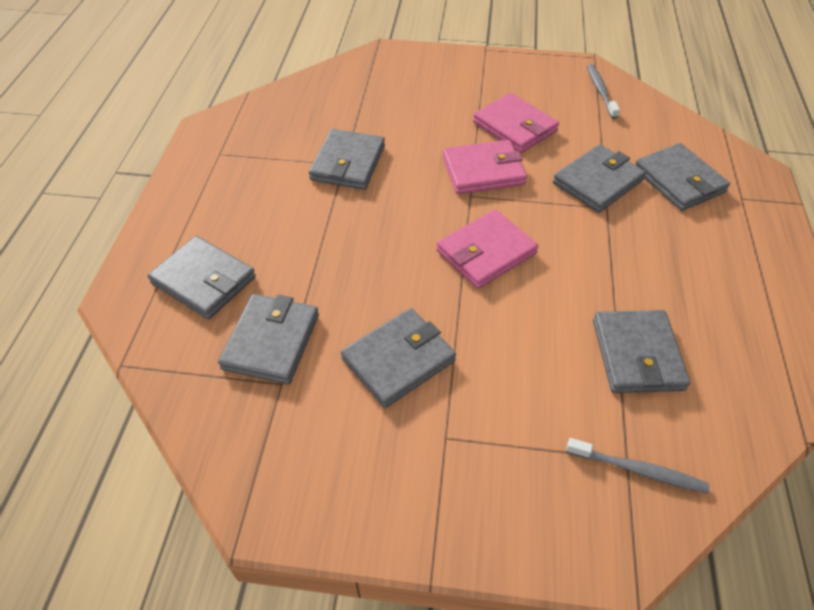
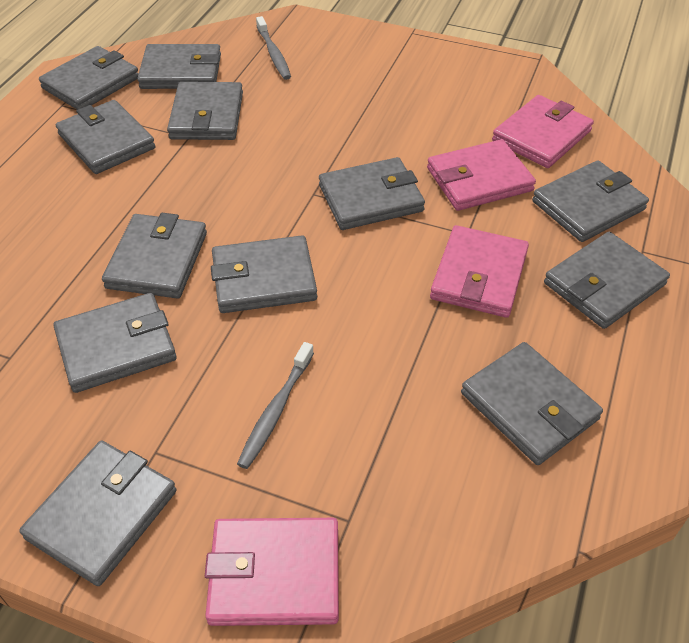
grey wallet: 7 -> 12
pink wallet: 3 -> 4

